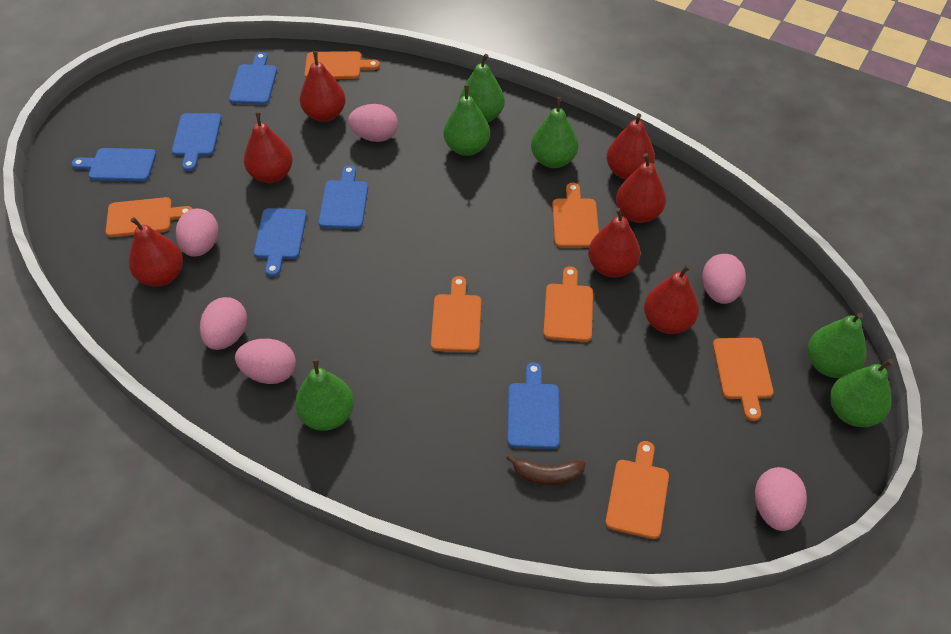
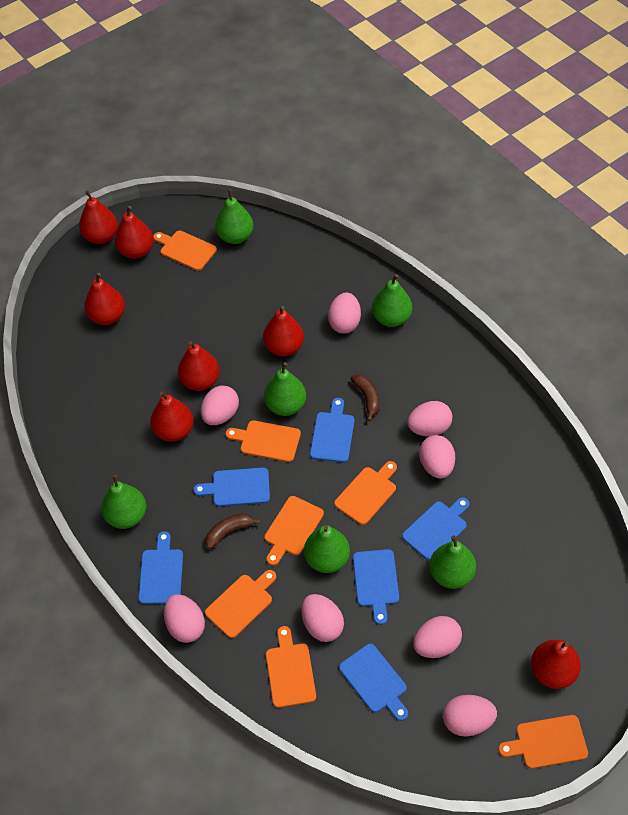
brown banana: 1 -> 2
pink egg: 6 -> 8

